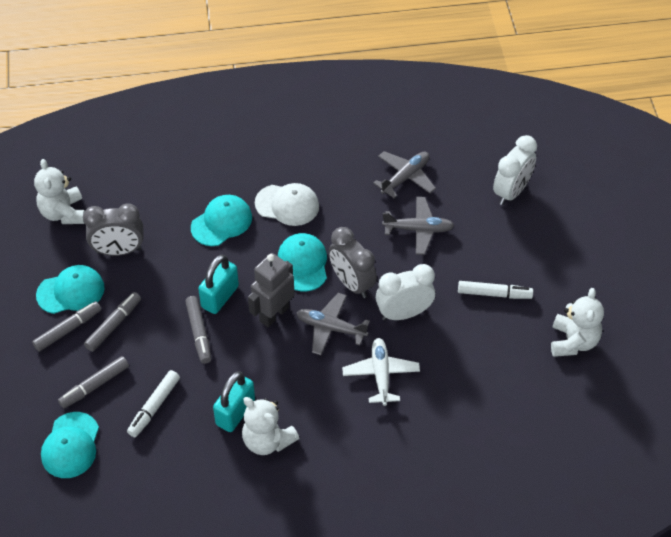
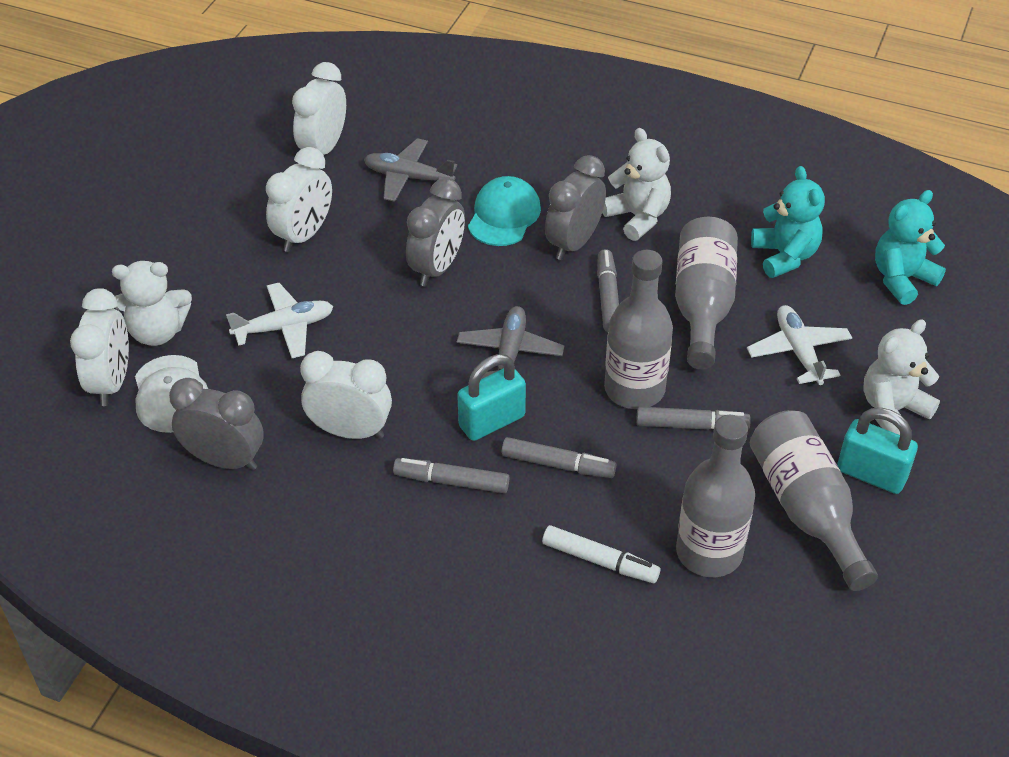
grey bottle: 0 -> 4
grey clock: 2 -> 3
grey plane: 3 -> 2
grey robot: 1 -> 0
turquoise cap: 4 -> 1
turquoise teddy bear: 0 -> 2
white clock: 2 -> 4
white marker: 2 -> 1
white plane: 1 -> 2

